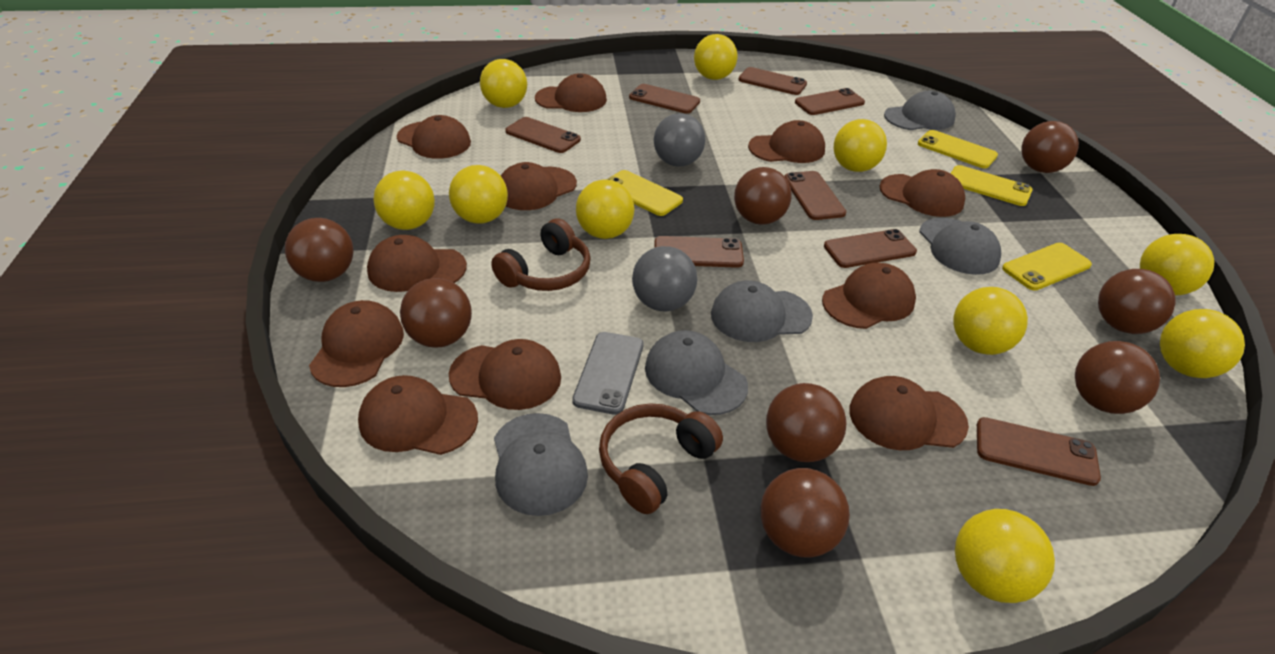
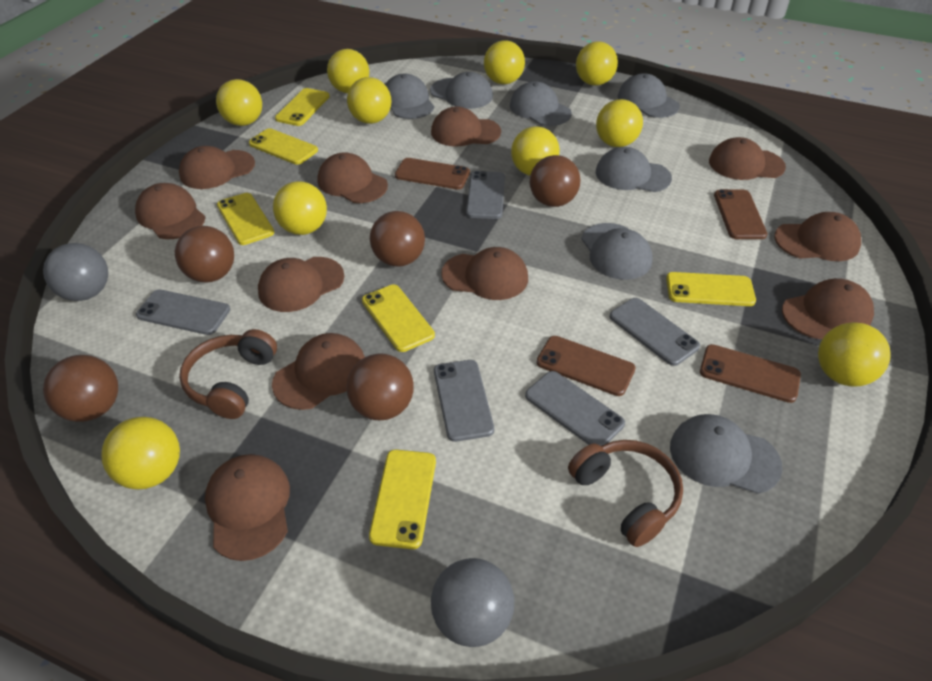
brown ball: 8 -> 5
brown phone: 8 -> 4
grey cap: 5 -> 7
grey phone: 1 -> 5
yellow phone: 4 -> 6

